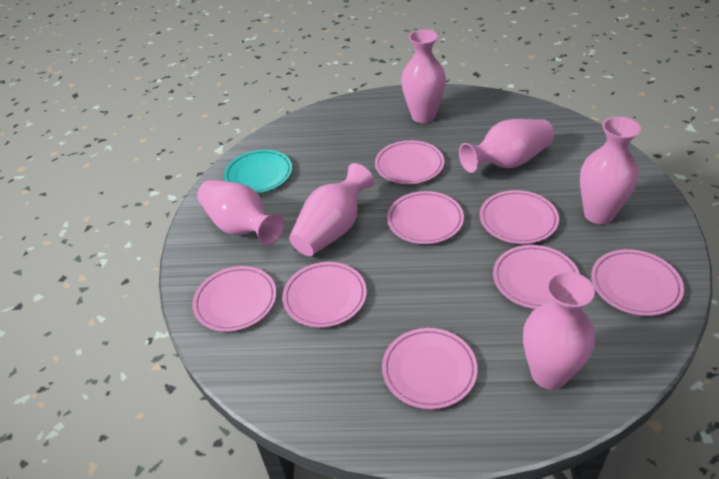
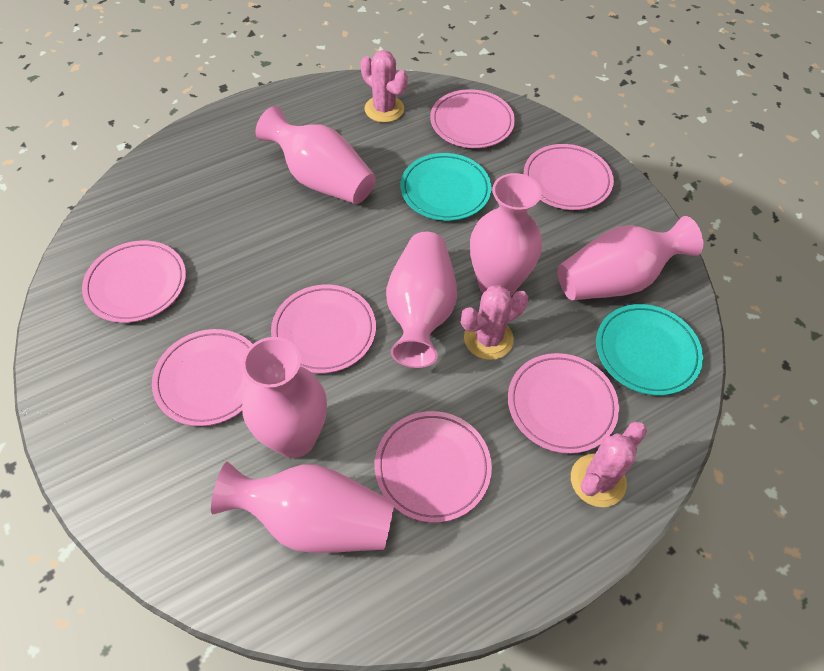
pink cactus: 0 -> 3
pink plate: 8 -> 7
turquoise plate: 1 -> 2

